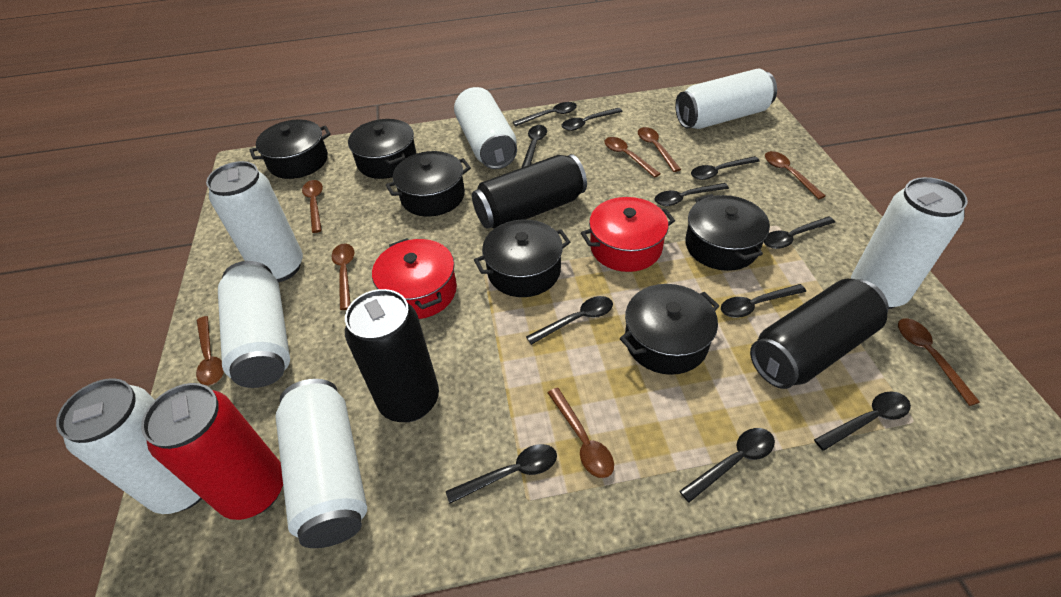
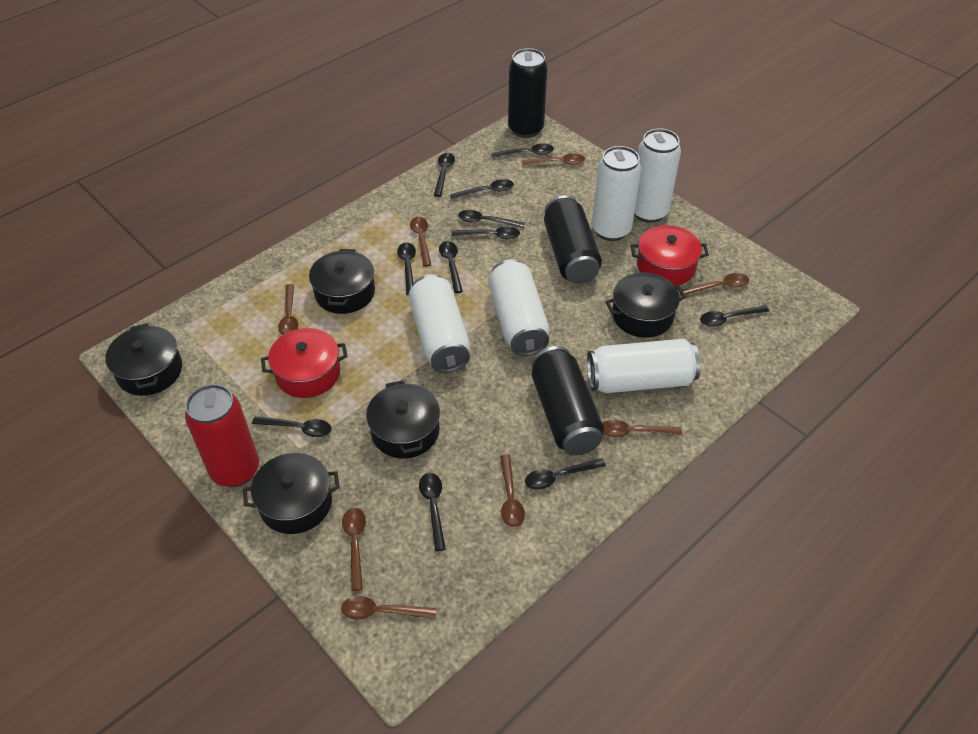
black pot: 6 -> 5
white can: 7 -> 5

